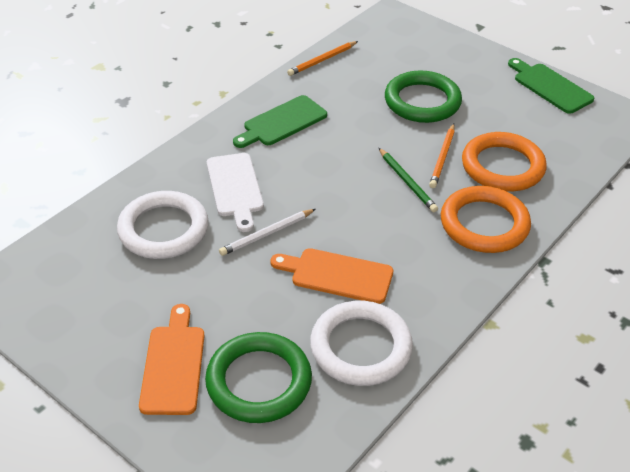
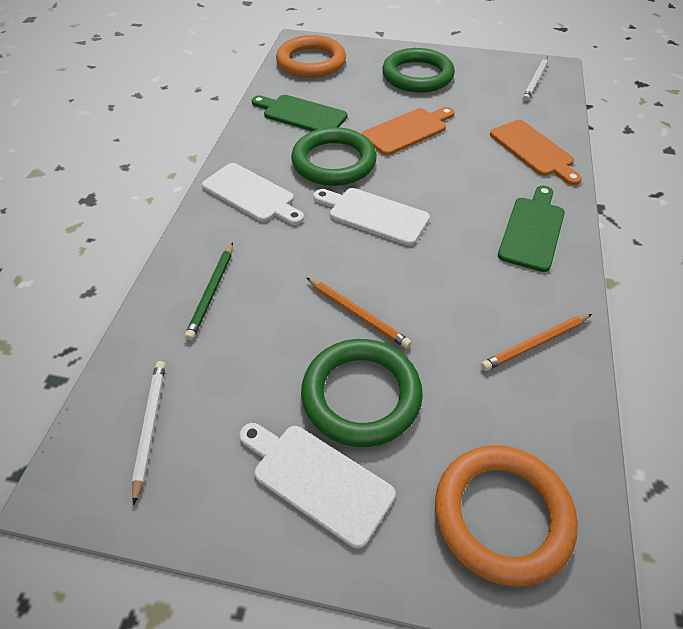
green ring: 2 -> 3
white cutting board: 1 -> 3
white pencil: 1 -> 2
white ring: 2 -> 0

